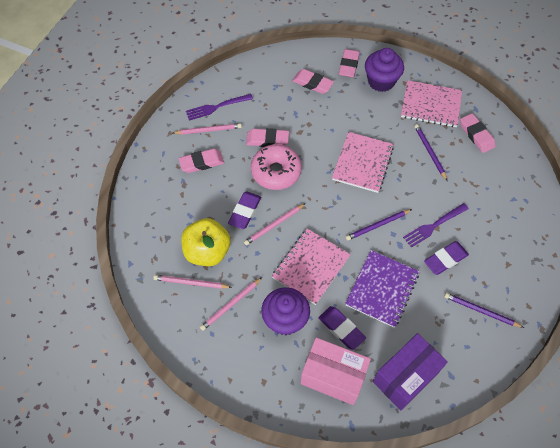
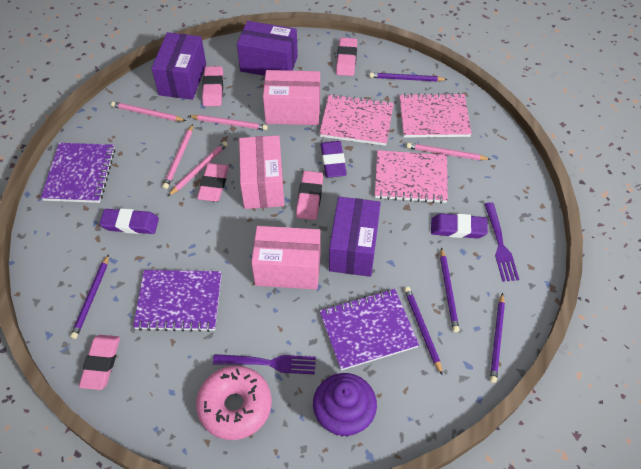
pink box: 1 -> 3
pink pencil: 4 -> 5
purple box: 1 -> 3
purple cupcake: 2 -> 1
purple notebook: 1 -> 3
purple pencil: 3 -> 5
yellow apple: 1 -> 0

